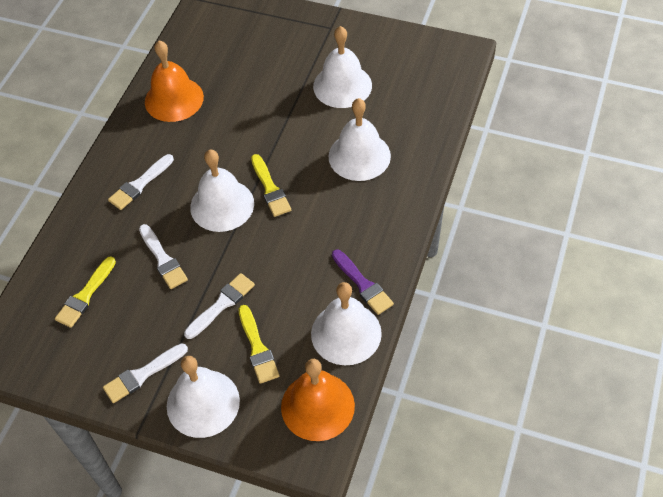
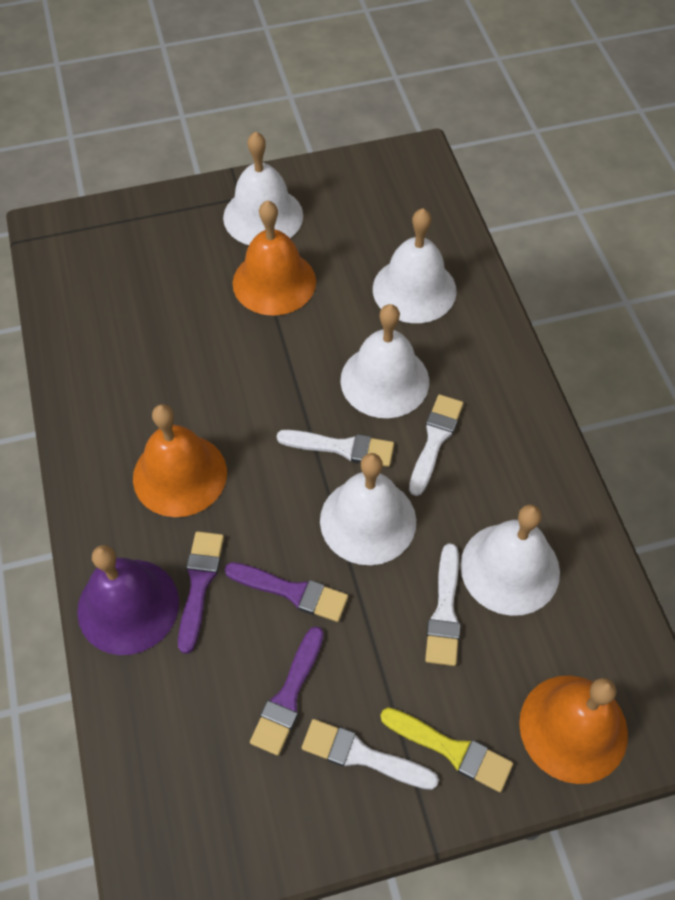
orange bell: 2 -> 3
purple bell: 0 -> 1
purple brush: 1 -> 3
yellow brush: 3 -> 1

